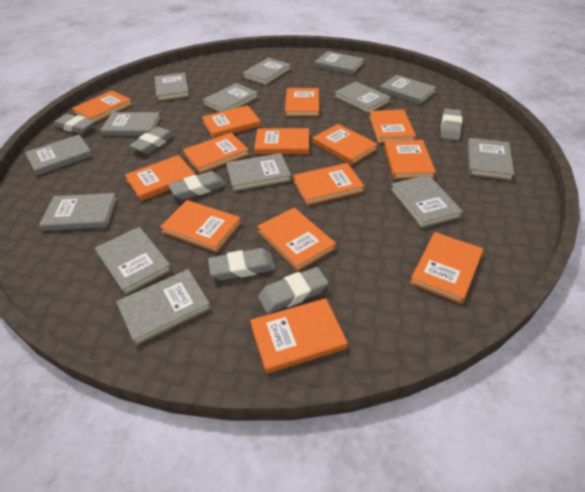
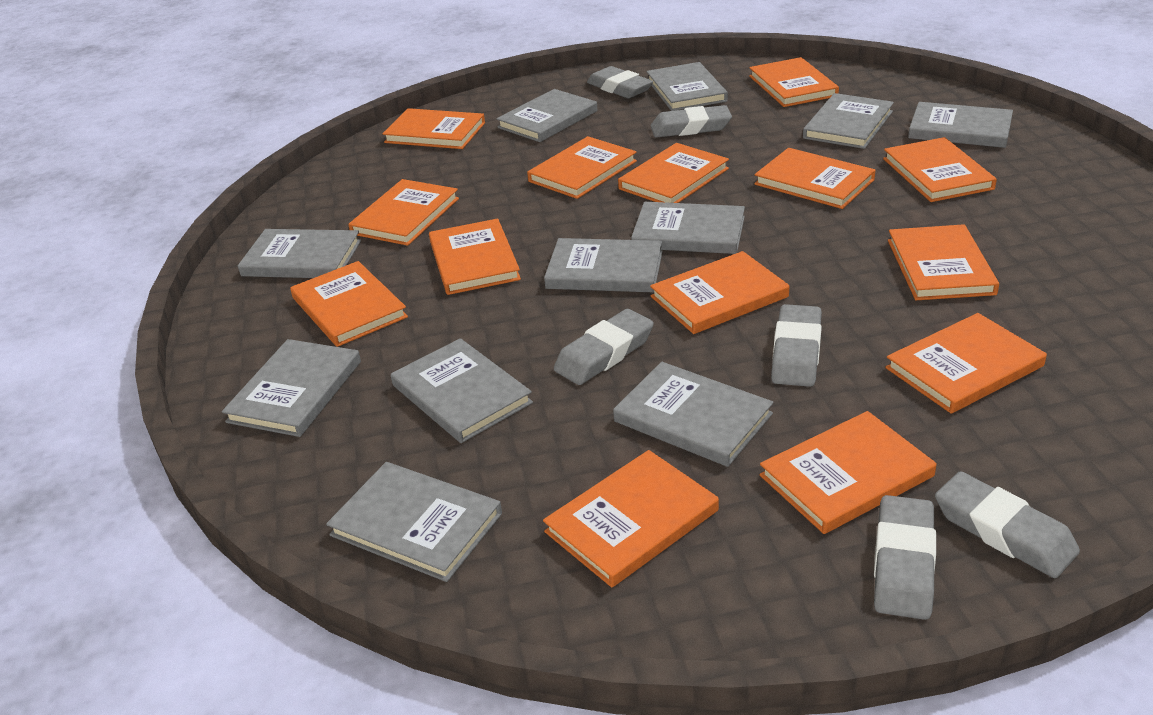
grey book: 14 -> 11

